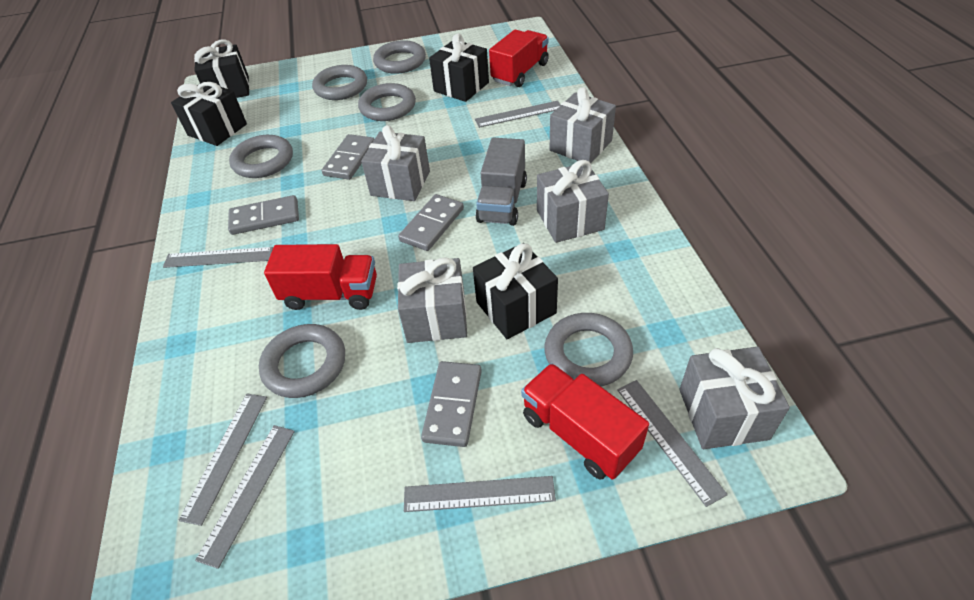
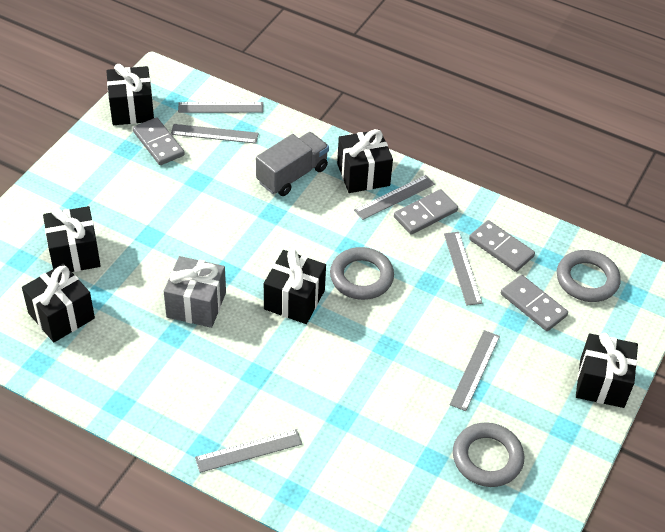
black gift: 4 -> 6
grey gift: 5 -> 1
grey ring: 6 -> 3
red truck: 3 -> 0

